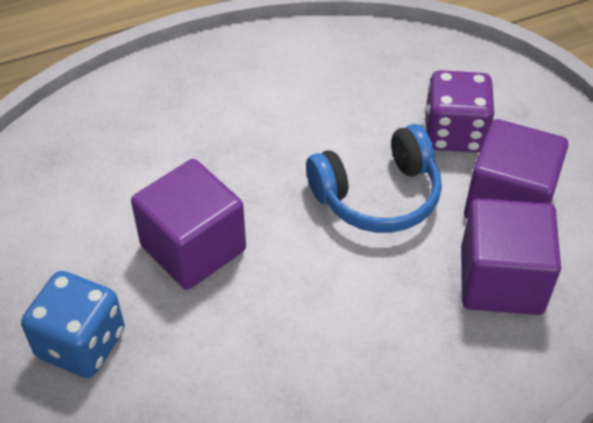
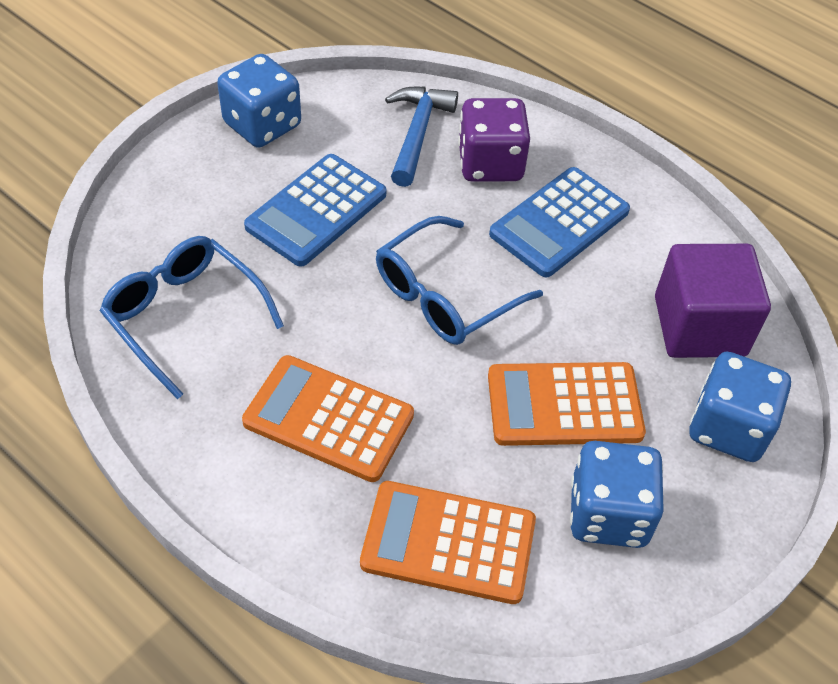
blue calculator: 0 -> 2
blue dice: 1 -> 3
blue glasses: 0 -> 2
blue hammer: 0 -> 1
blue headphones: 1 -> 0
orange calculator: 0 -> 3
purple cube: 3 -> 1

